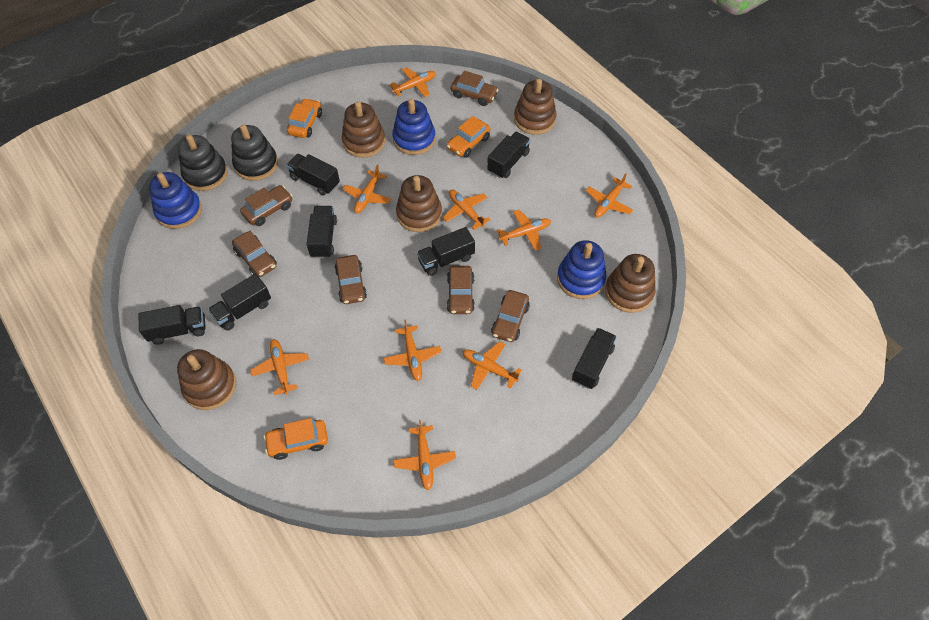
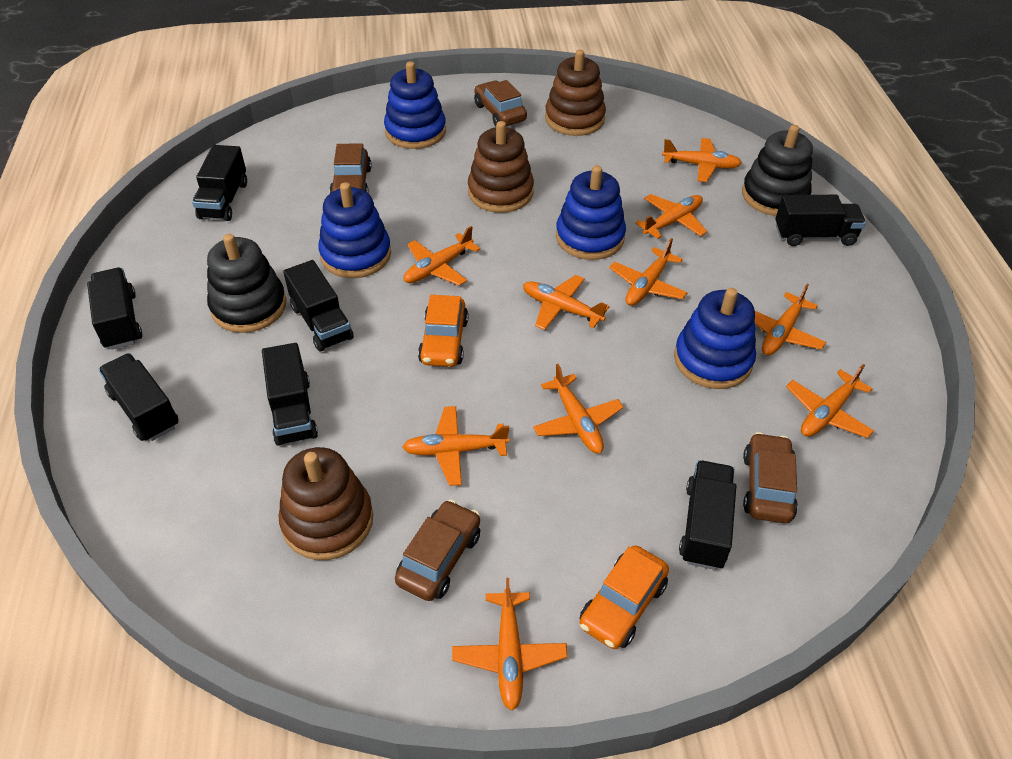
blue stacking toy: 3 -> 4
brown car: 6 -> 4
brown stacking toy: 5 -> 3
orange car: 3 -> 2
orange plane: 9 -> 10

